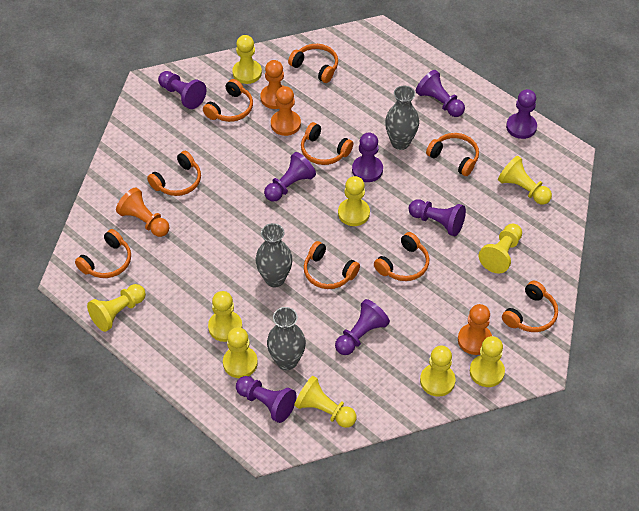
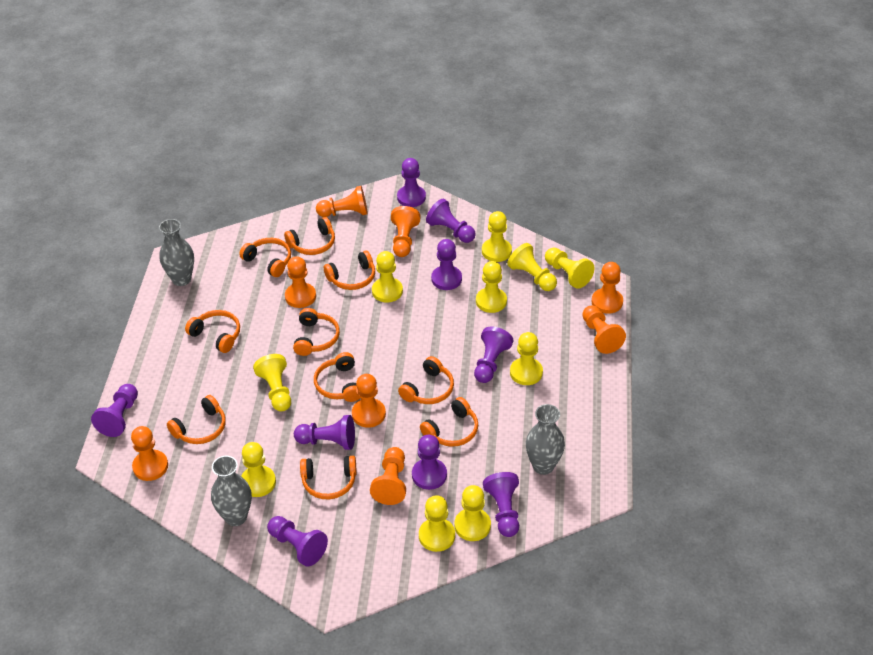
orange headphones: 9 -> 10
orange pawn: 4 -> 8
purple pawn: 8 -> 9

